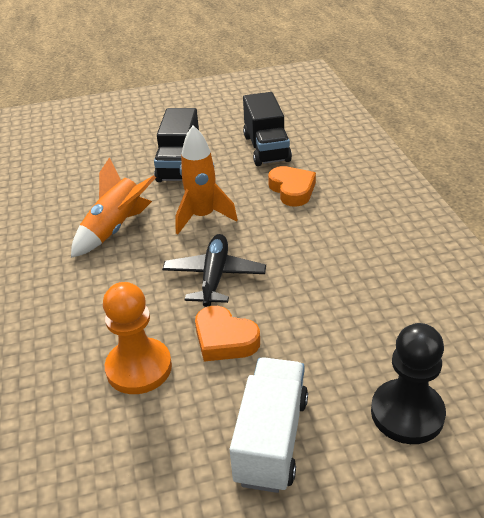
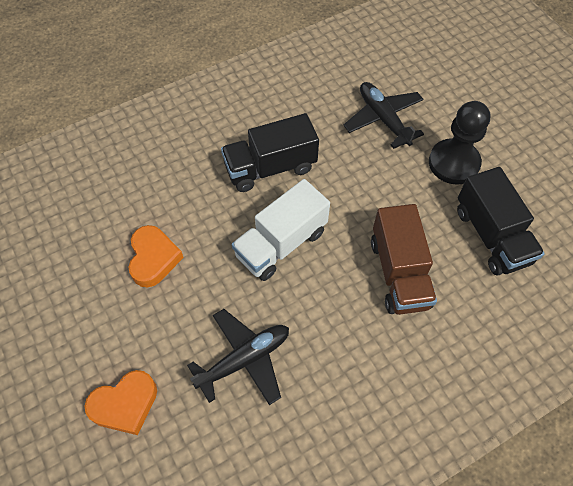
black plane: 1 -> 2
brown truck: 0 -> 1
orange pawn: 1 -> 0
orange rocket: 2 -> 0

